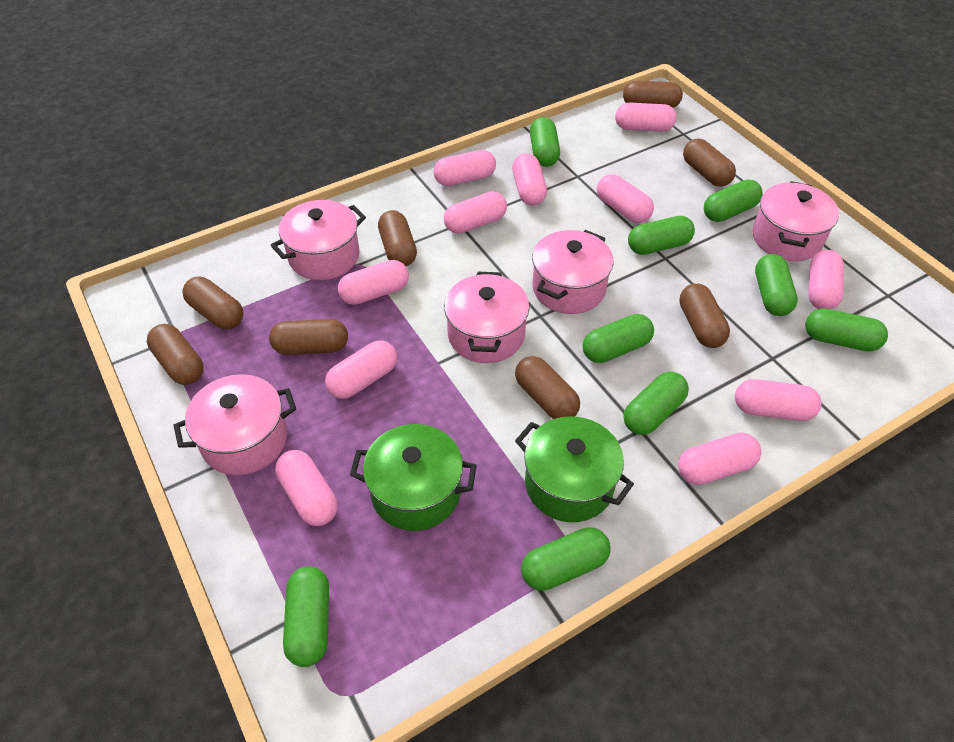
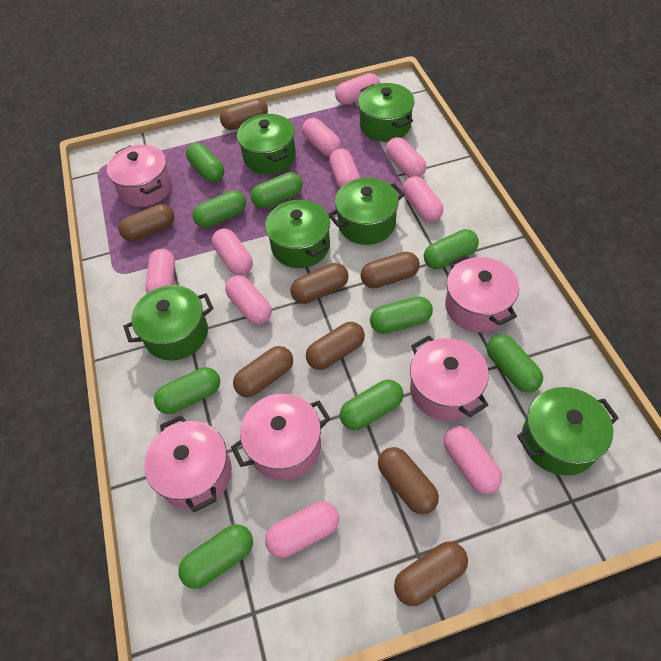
green pot: 2 -> 6
pink capsule: 11 -> 10

